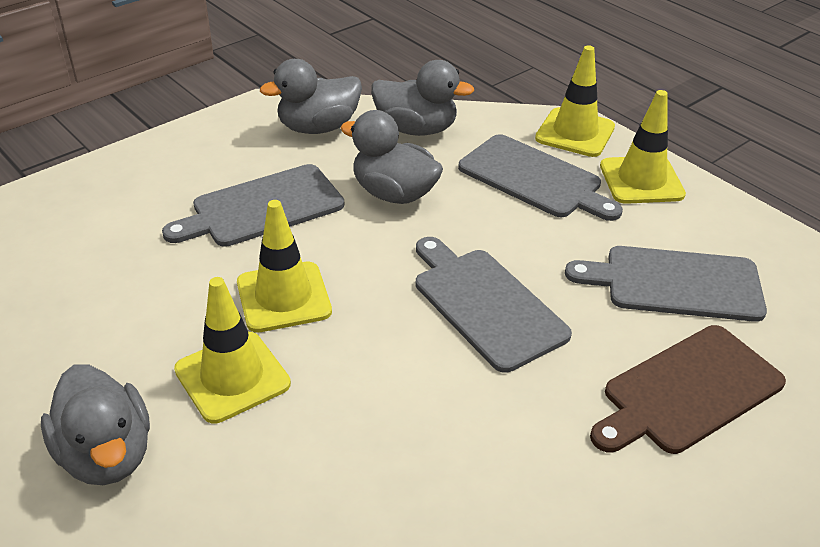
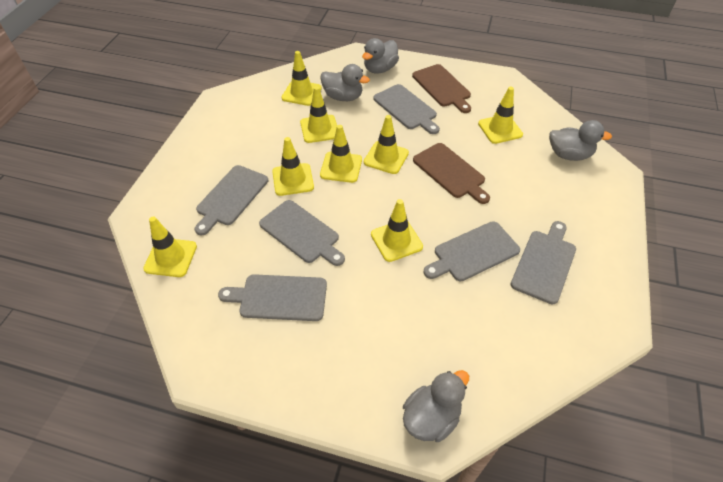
brown cutting board: 1 -> 2
grey cutting board: 4 -> 6
yellow traffic cone: 4 -> 8

